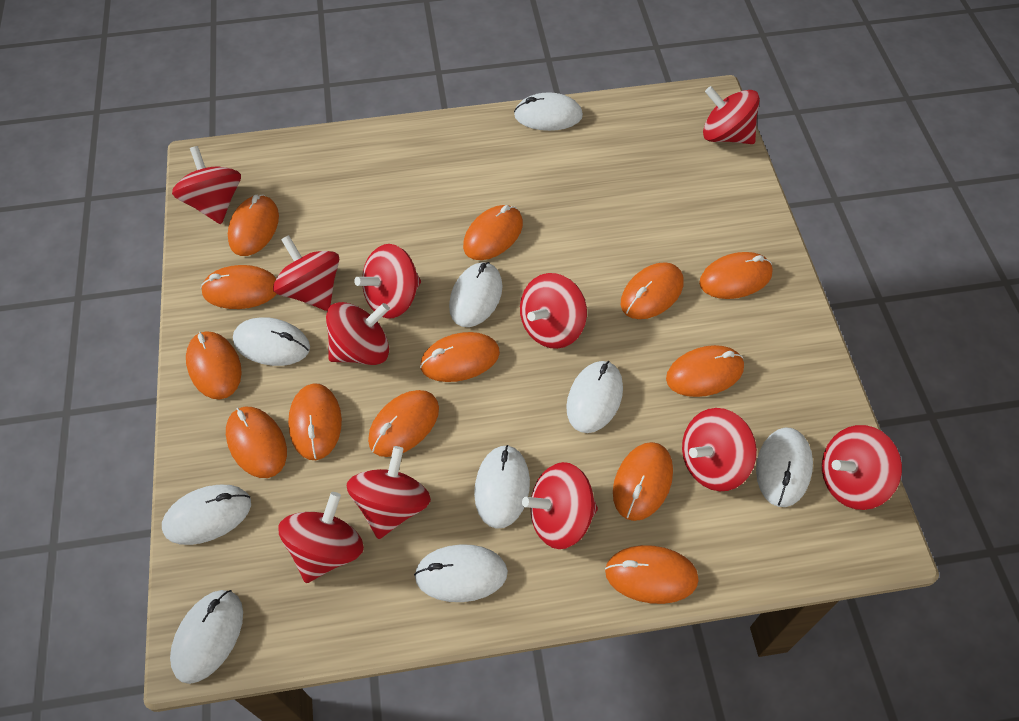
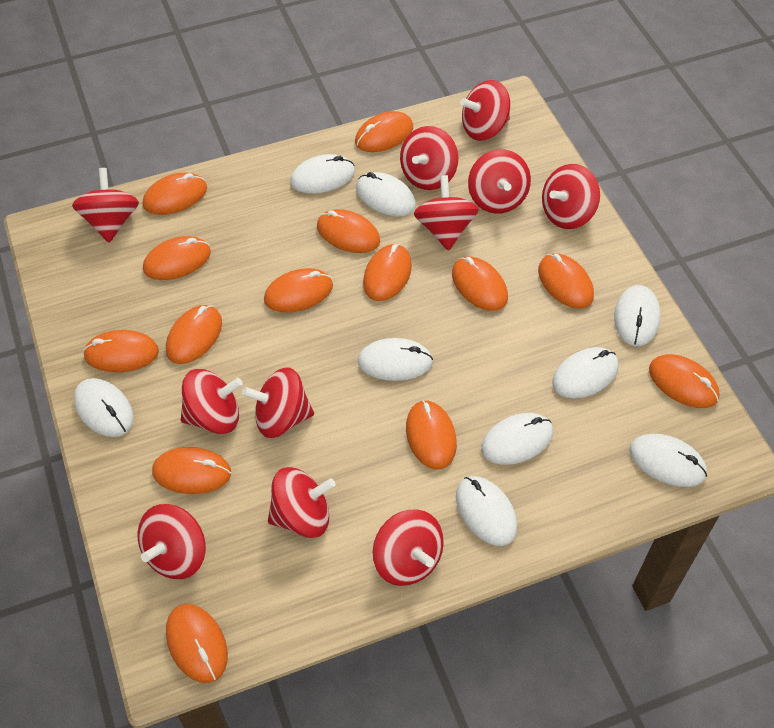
orange mouse: 13 -> 14

